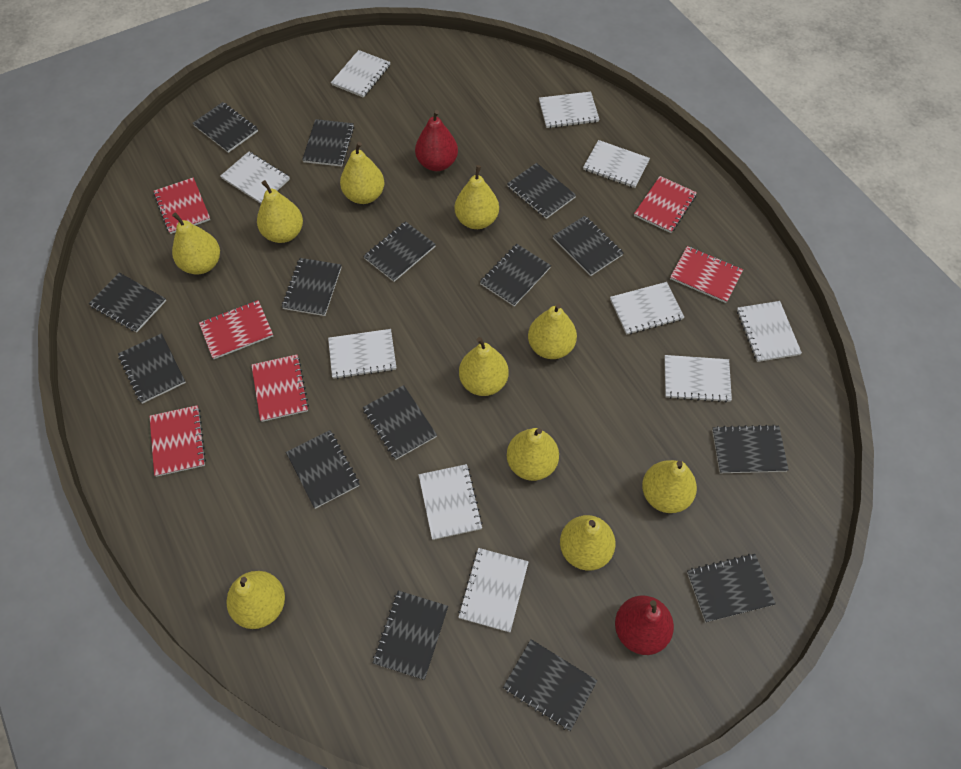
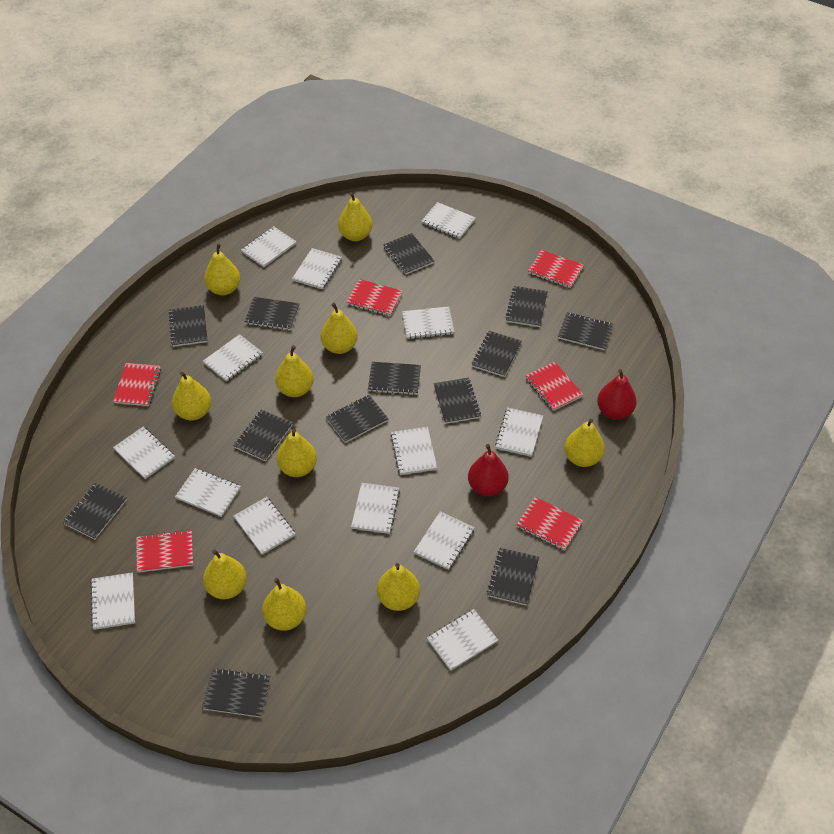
black notebook: 15 -> 13
white notebook: 10 -> 14

